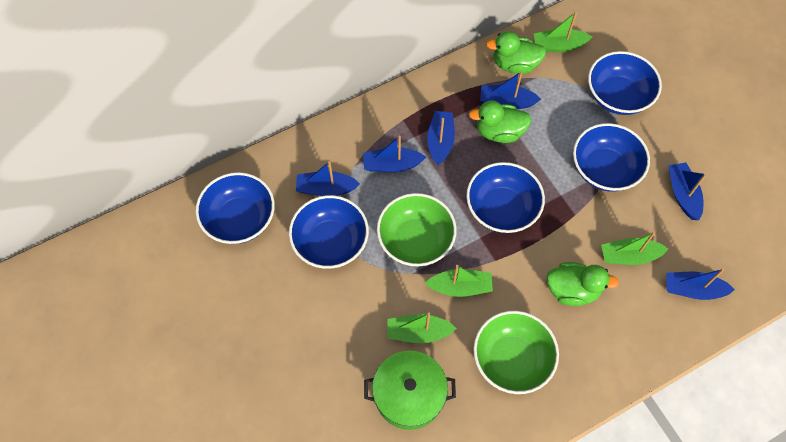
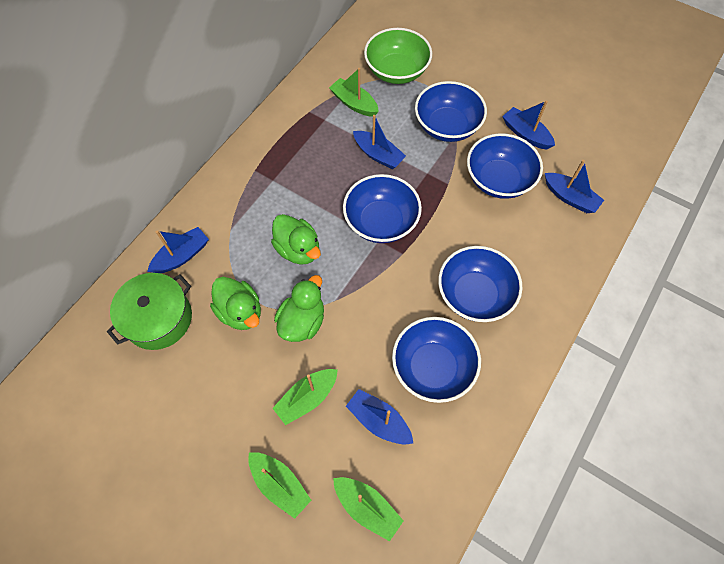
blue boat: 6 -> 5
green bowl: 2 -> 1

